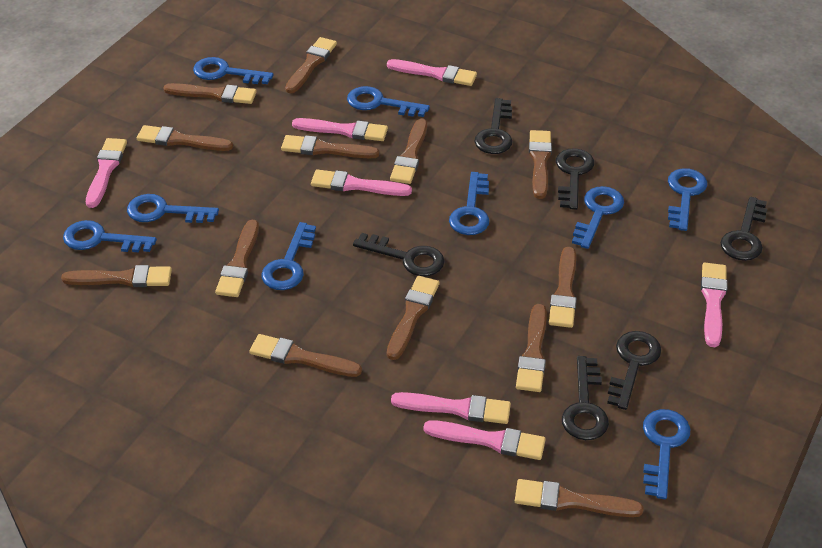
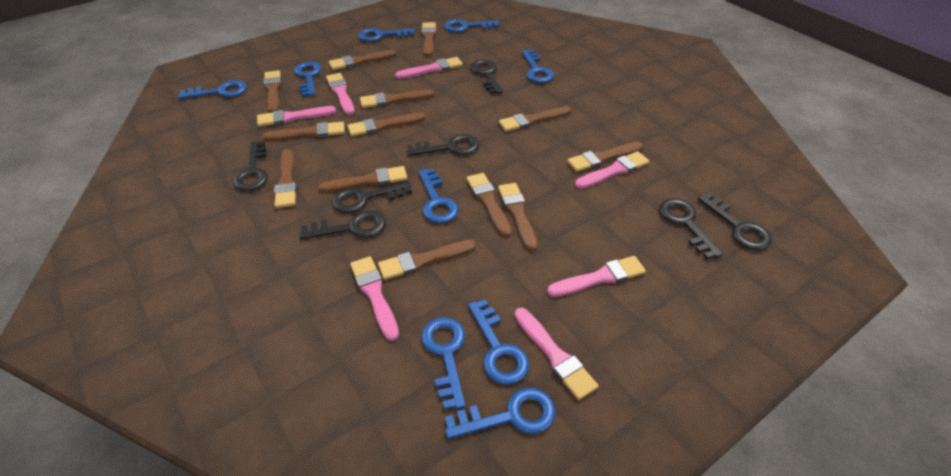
black key: 6 -> 7

